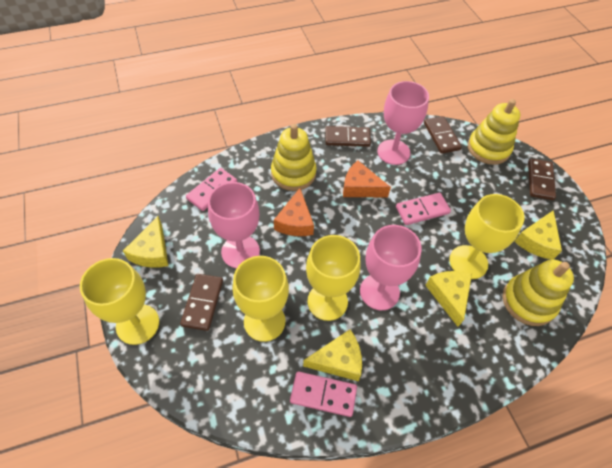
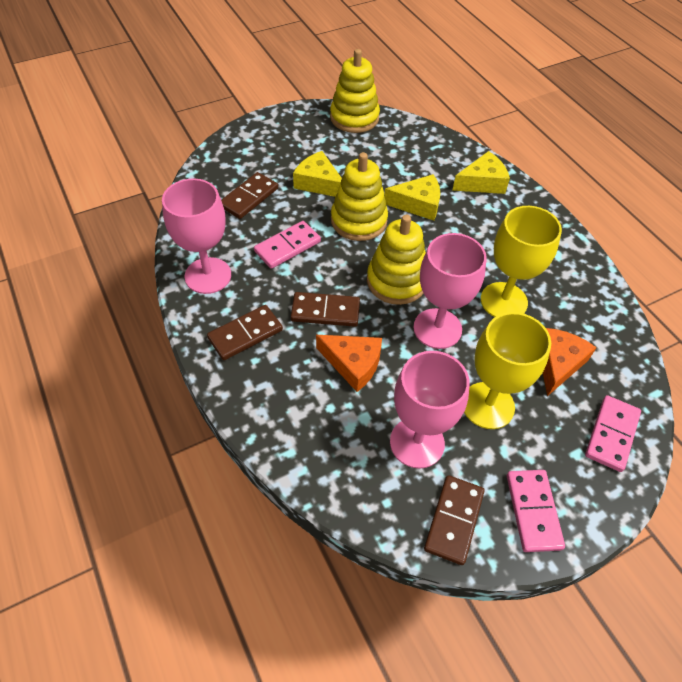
yellow cheese: 4 -> 3
yellow goblet: 4 -> 2

